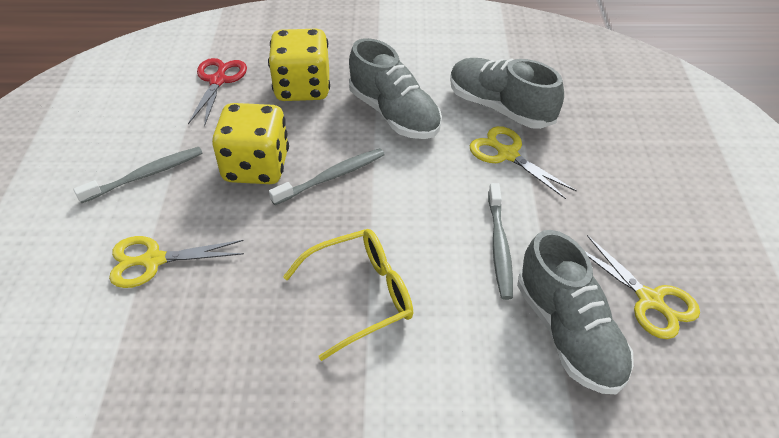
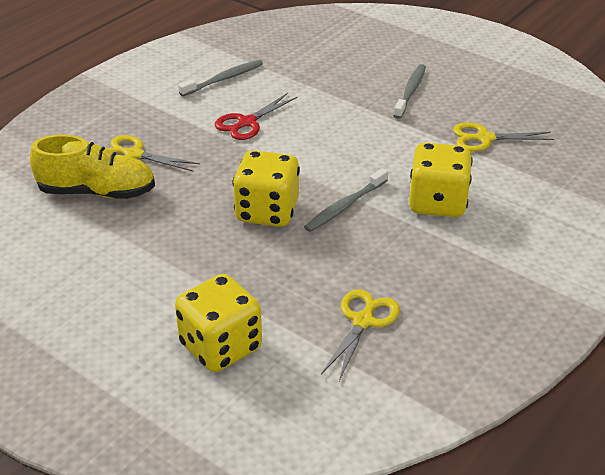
grey shoe: 3 -> 0
yellow dice: 2 -> 3
yellow glasses: 1 -> 0
yellow shoe: 0 -> 1

